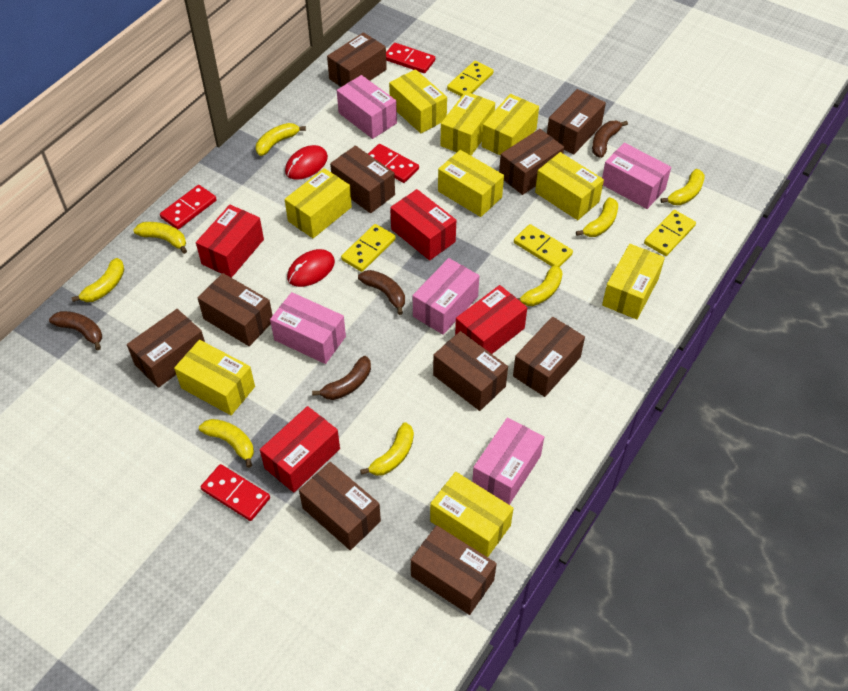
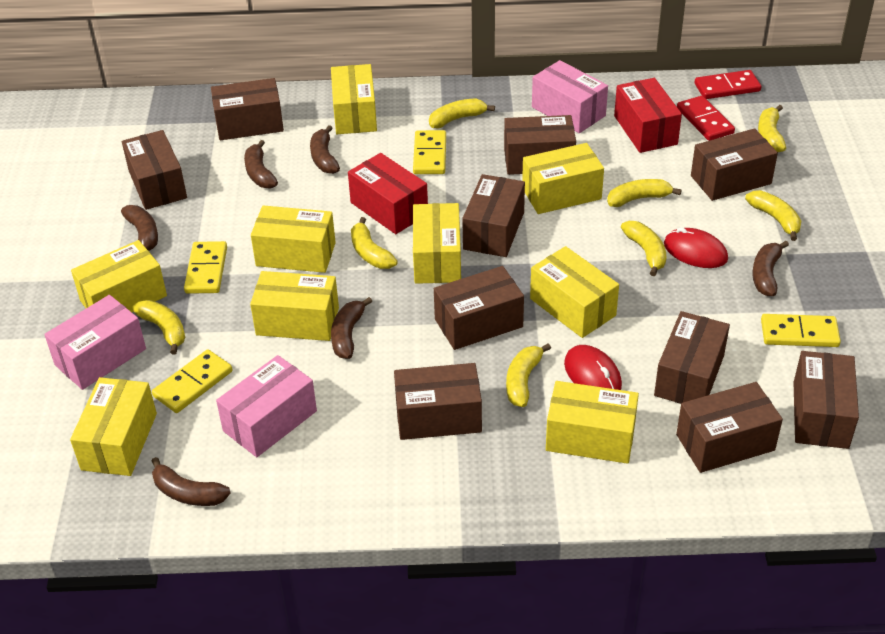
brown banana: 4 -> 6
pink box: 5 -> 3
red box: 4 -> 2
red domino: 4 -> 2

